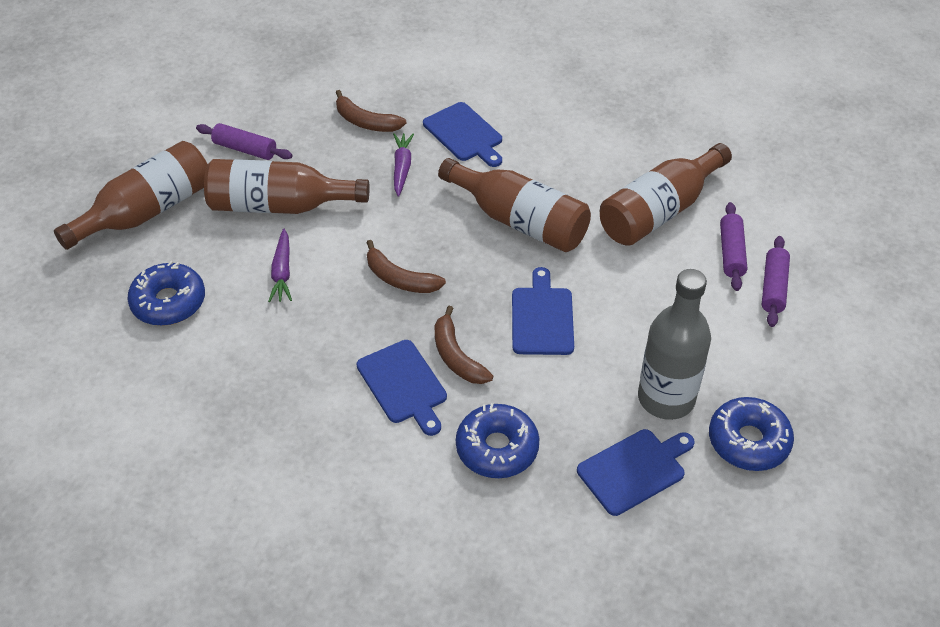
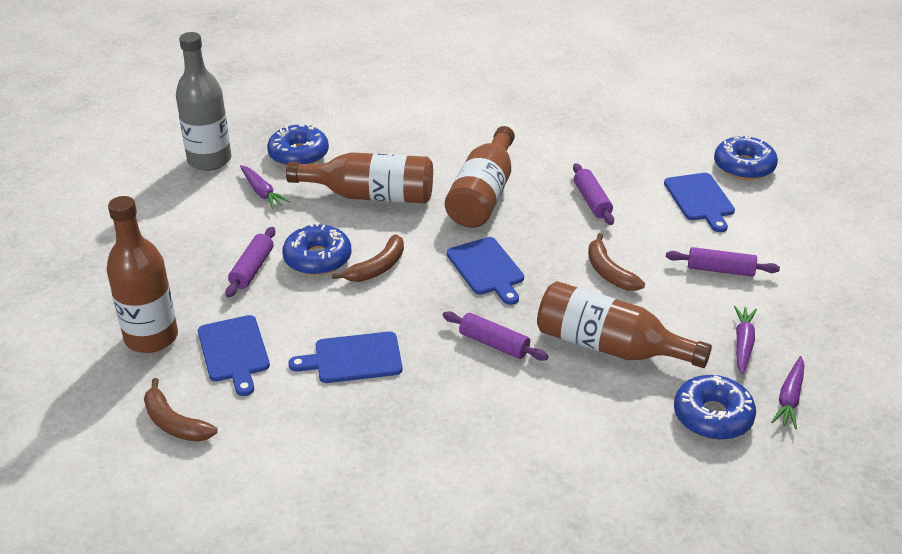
blue donut: 3 -> 4
purple carrot: 2 -> 3
purple rolling pin: 3 -> 4

